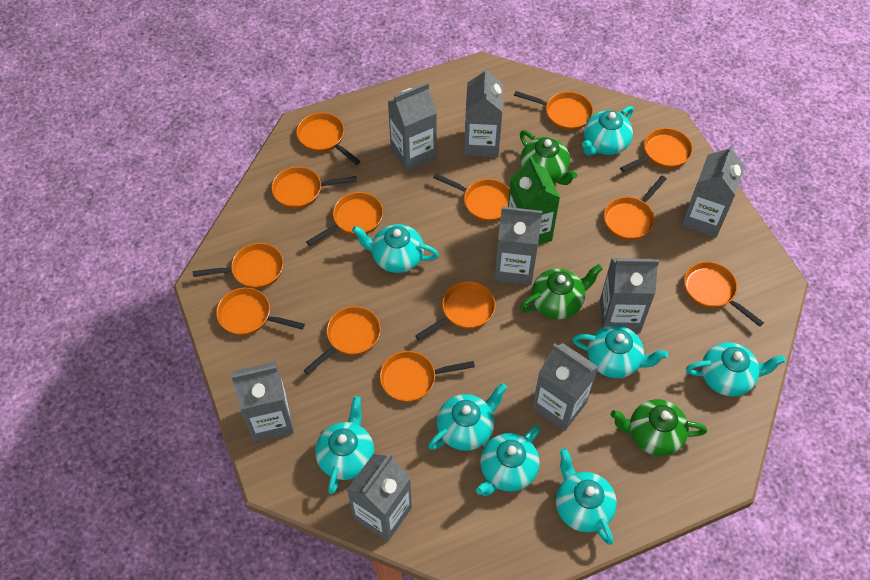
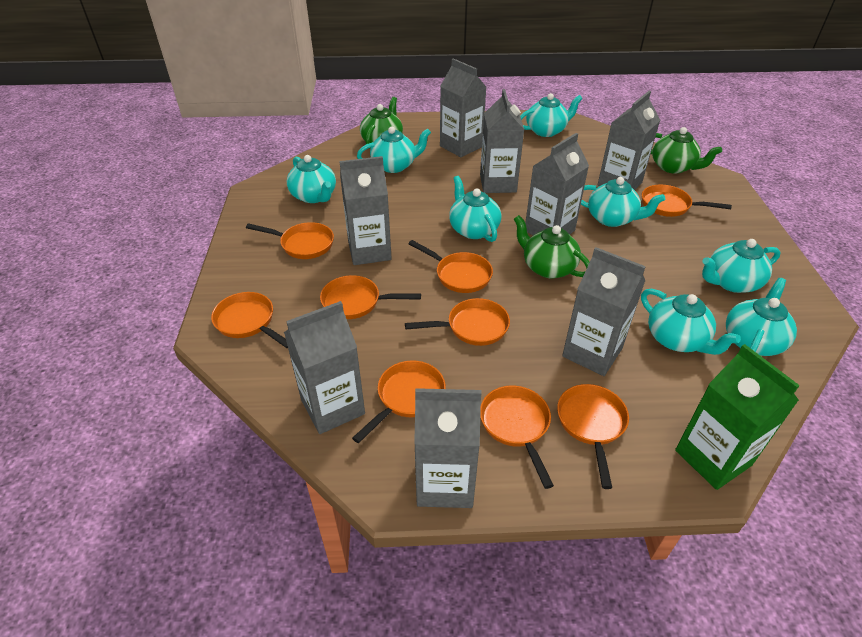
orange pan: 13 -> 9

